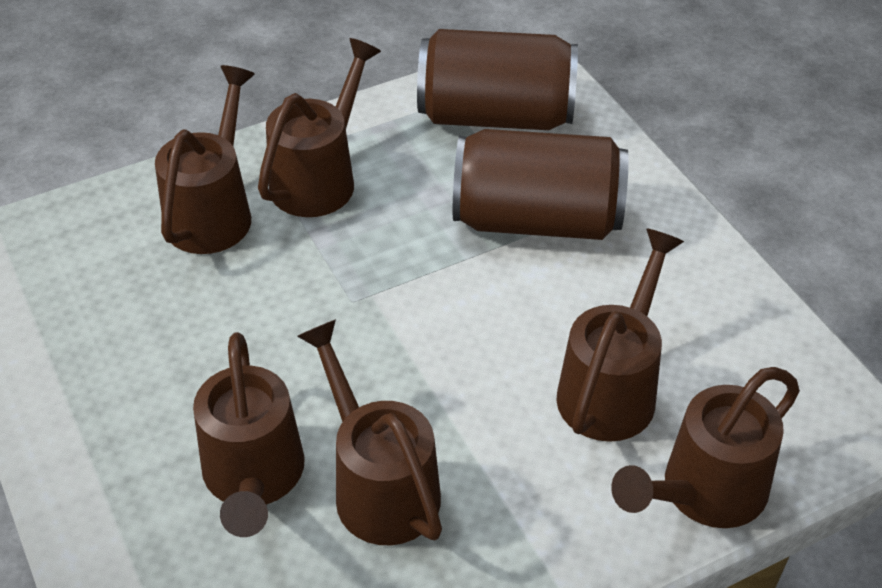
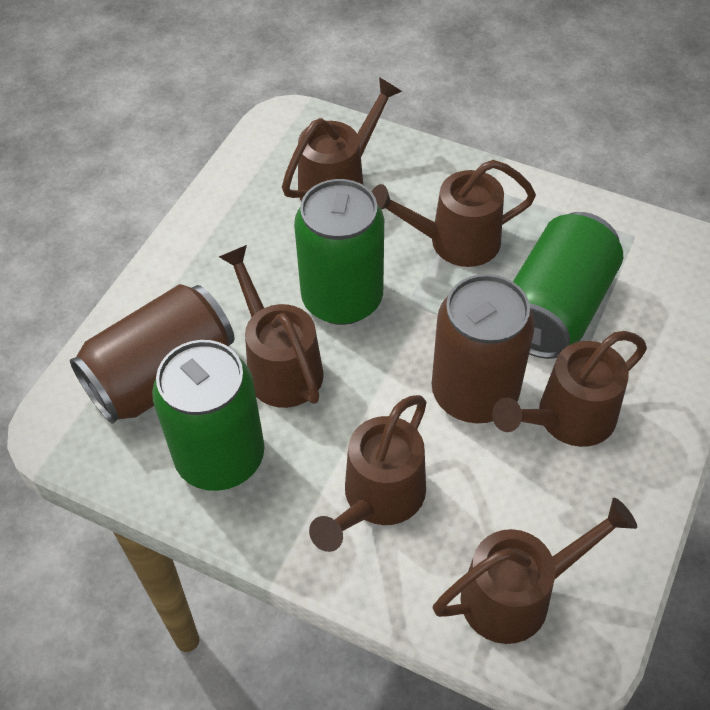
green can: 0 -> 3

